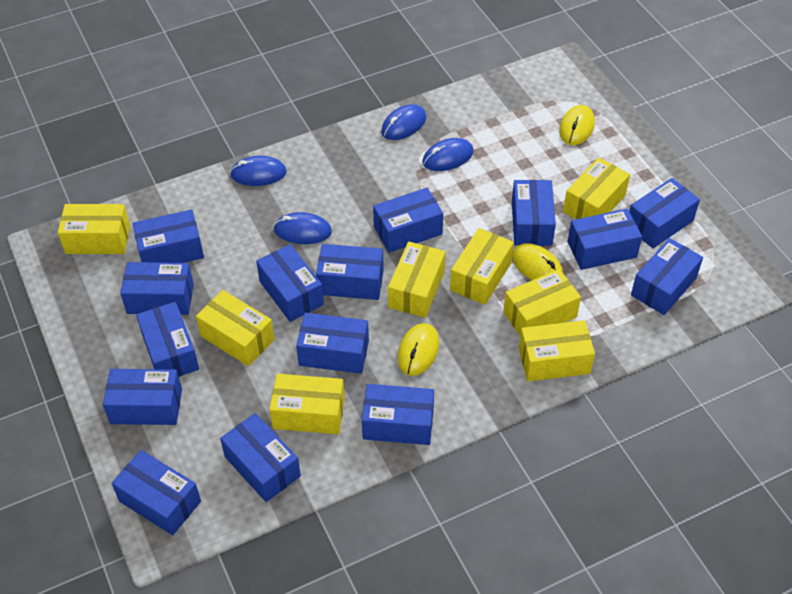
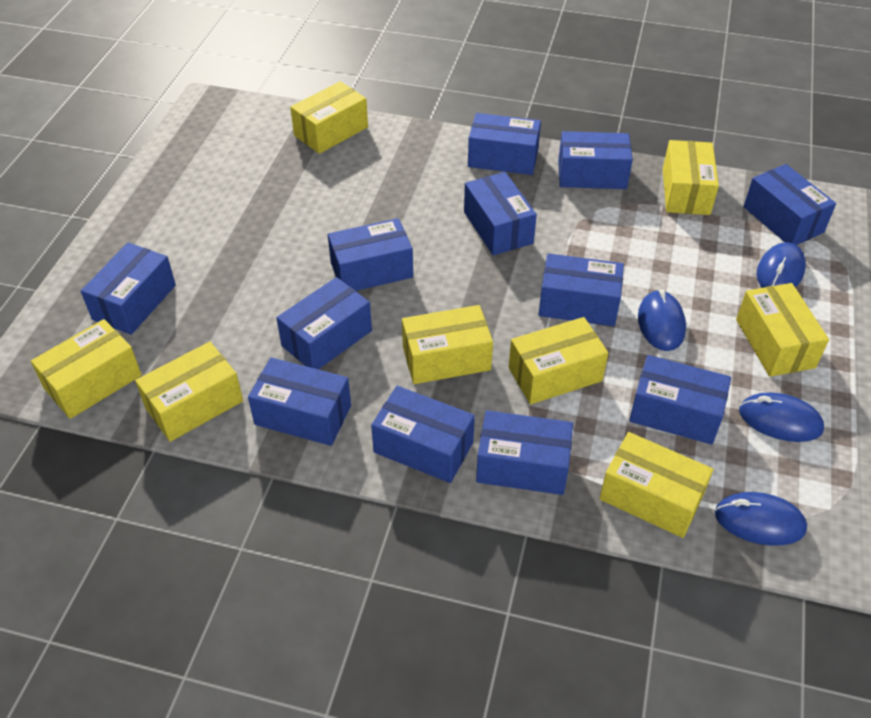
blue box: 15 -> 12
yellow mouse: 3 -> 0

